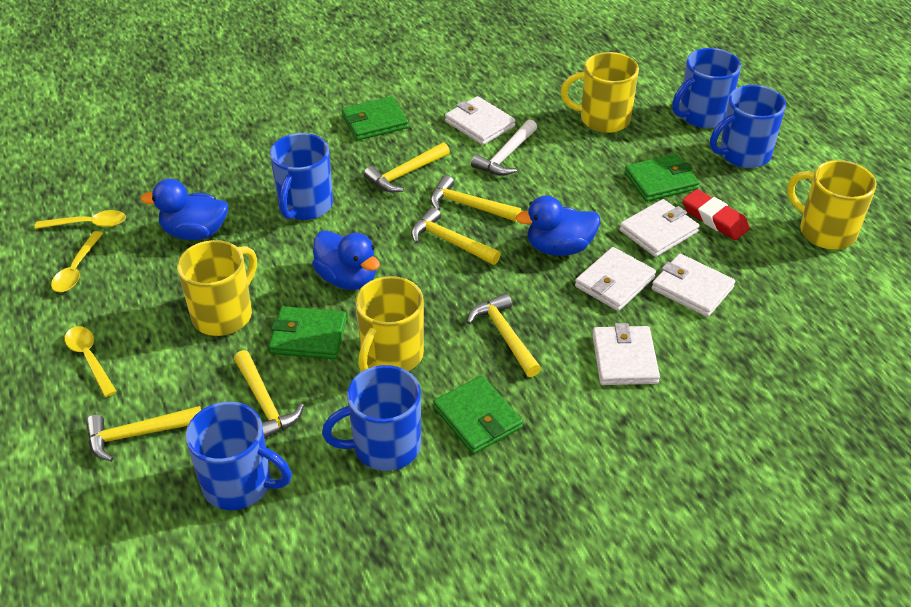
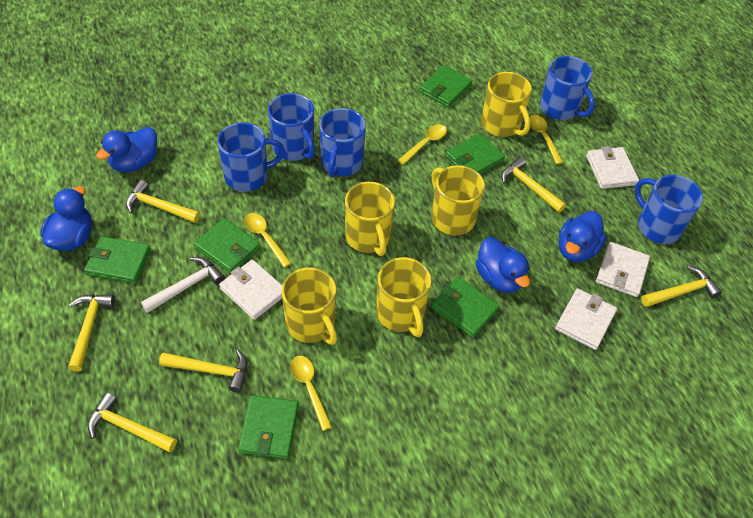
blue duck: 3 -> 4
green wallet: 4 -> 6
red eraser: 1 -> 0
white wallet: 5 -> 4
yellow mug: 4 -> 5
yellow spoon: 3 -> 4

